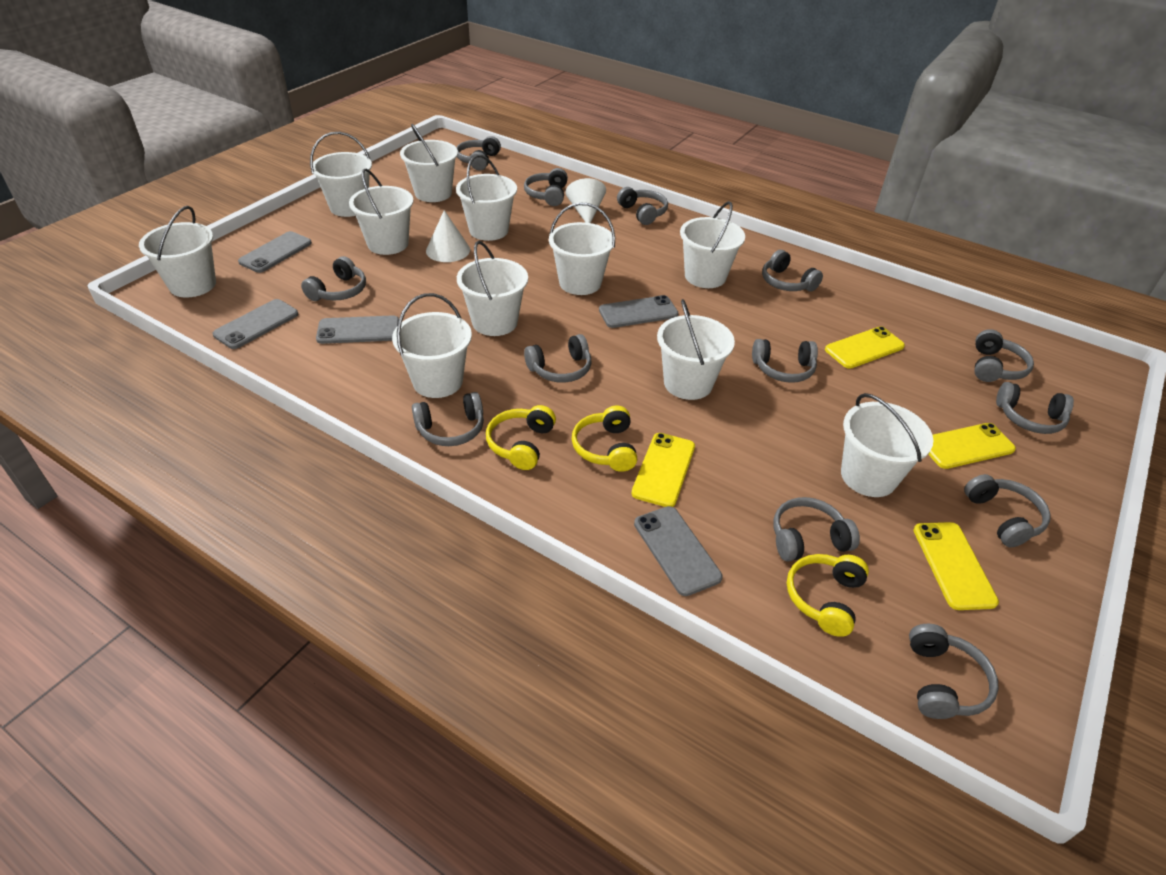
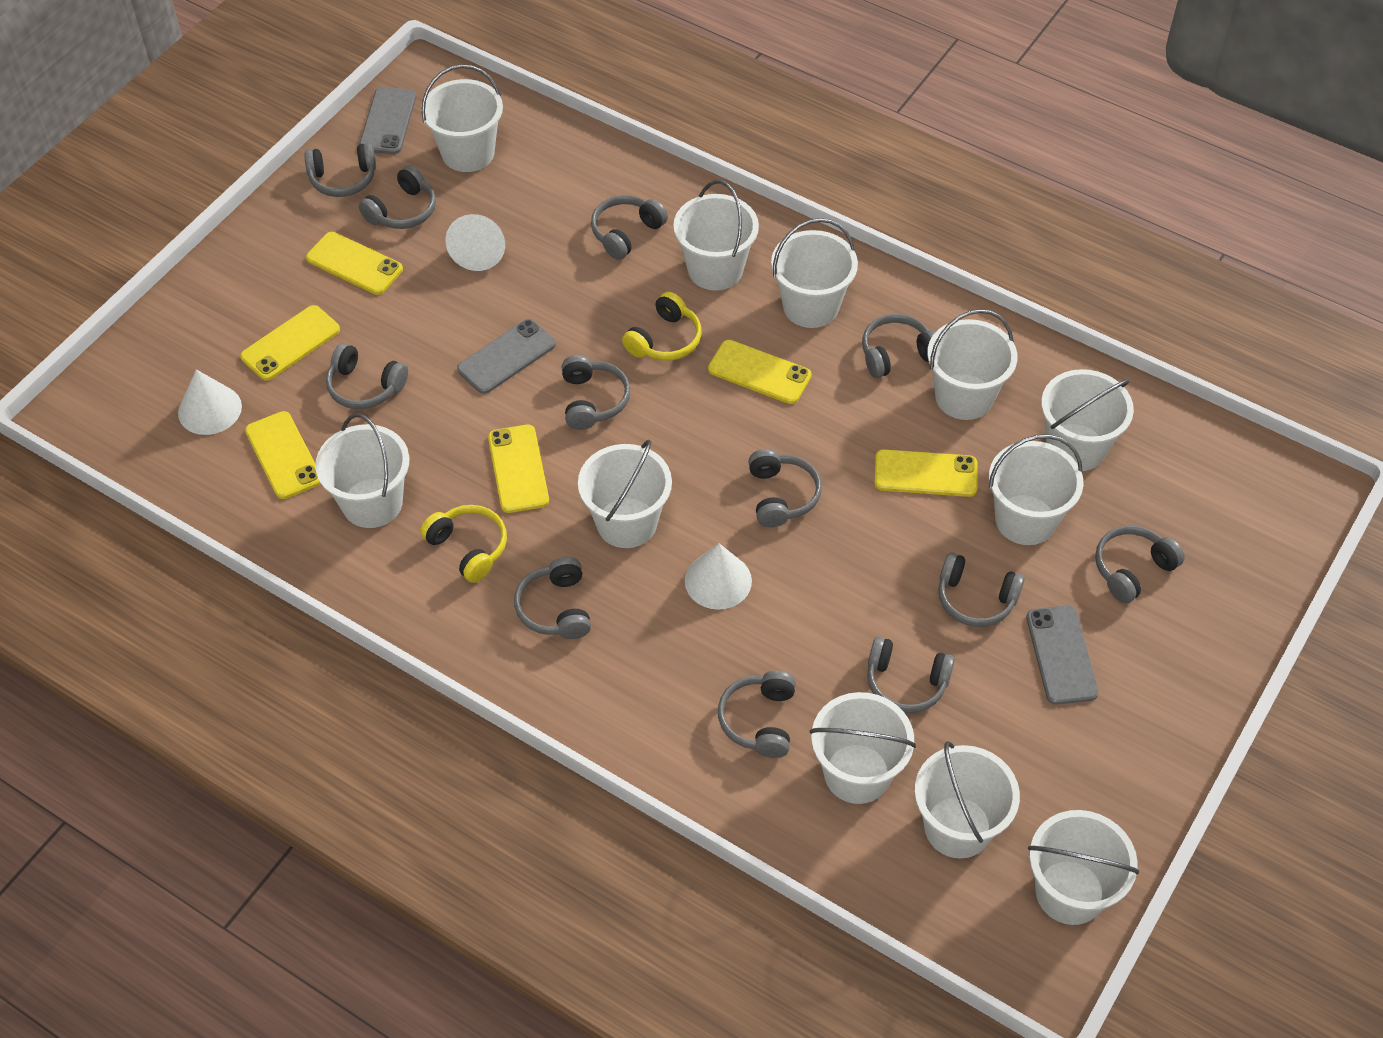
grey headphones: 13 -> 12
grey phone: 5 -> 3
white cone: 2 -> 3
yellow headphones: 3 -> 2
yellow phone: 4 -> 6

